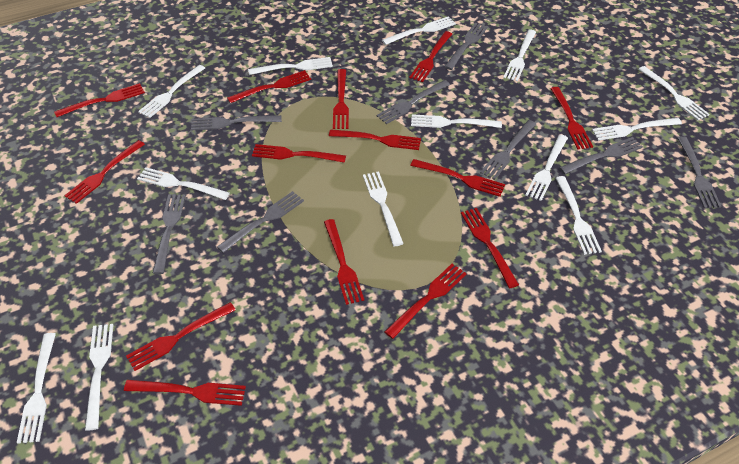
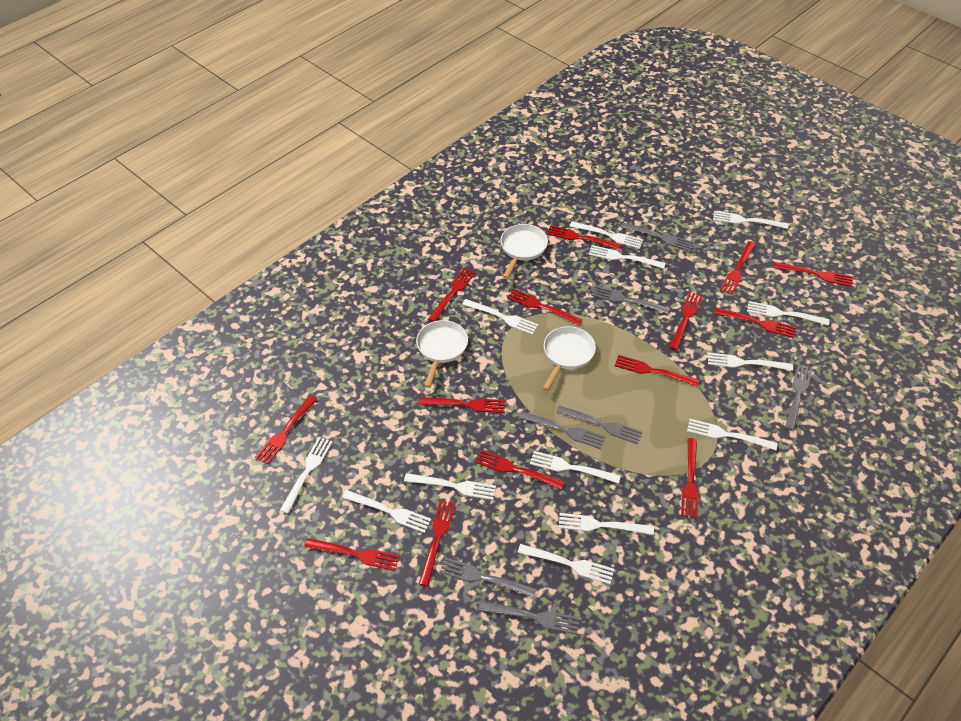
grey fork: 8 -> 7
white pan: 0 -> 3

